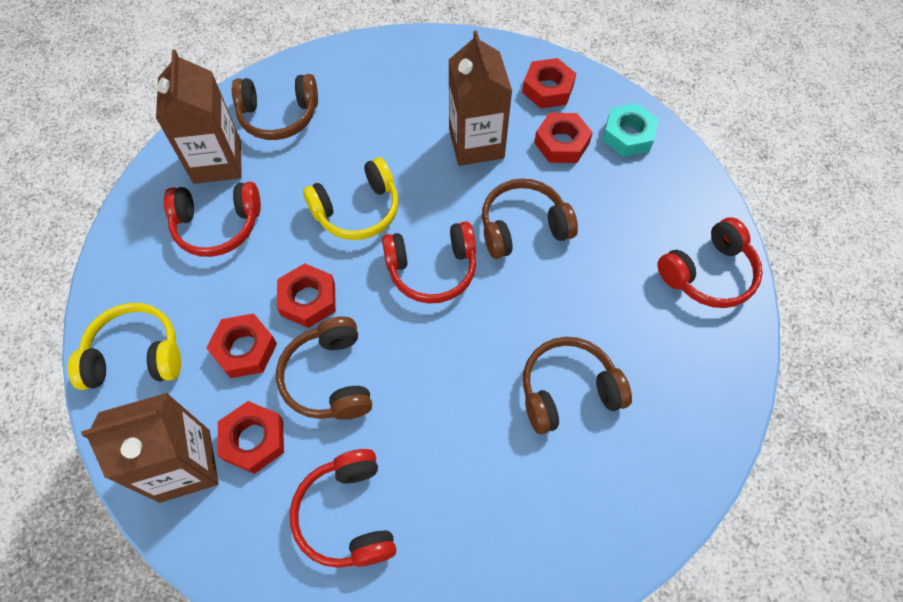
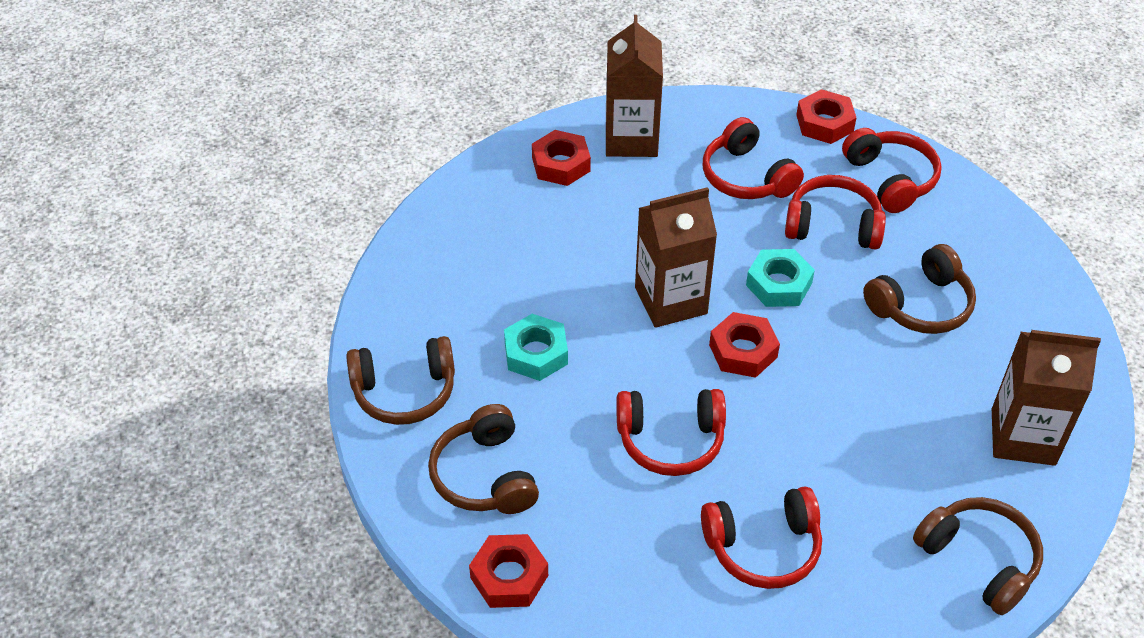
red headphones: 4 -> 5
red nut: 5 -> 4
turquoise nut: 1 -> 2
yellow headphones: 2 -> 0

